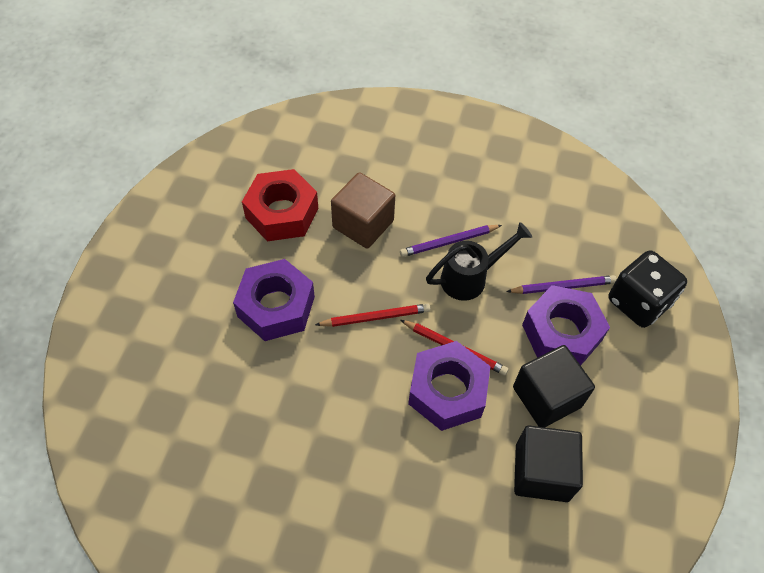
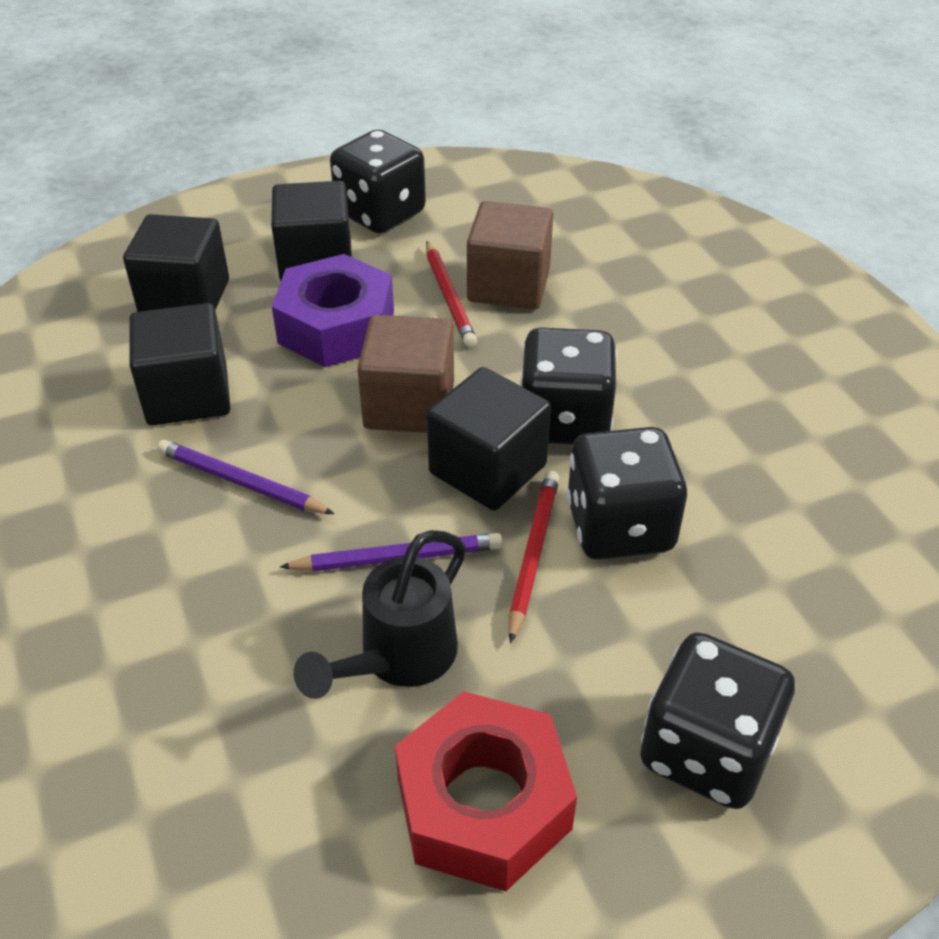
black cube: 2 -> 4
black dice: 1 -> 4
brown cube: 1 -> 2
purple nut: 3 -> 1

